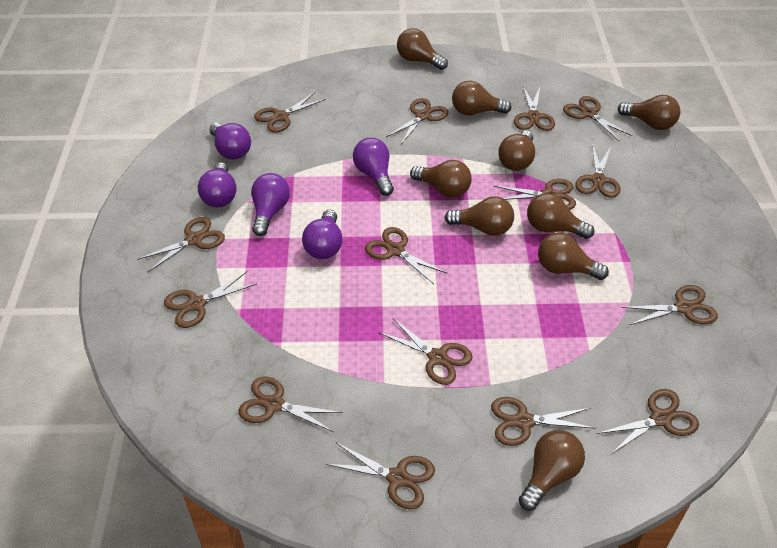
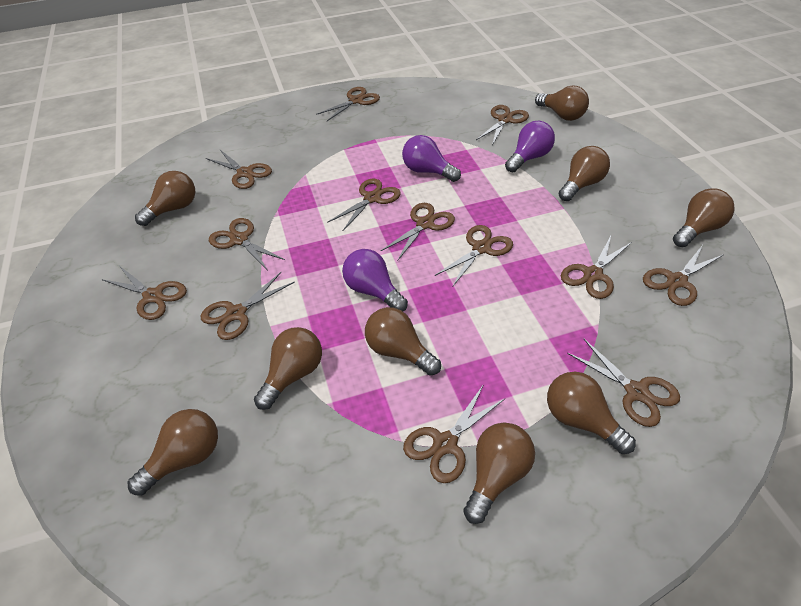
brown scissors: 15 -> 13
purple light bulb: 5 -> 3

